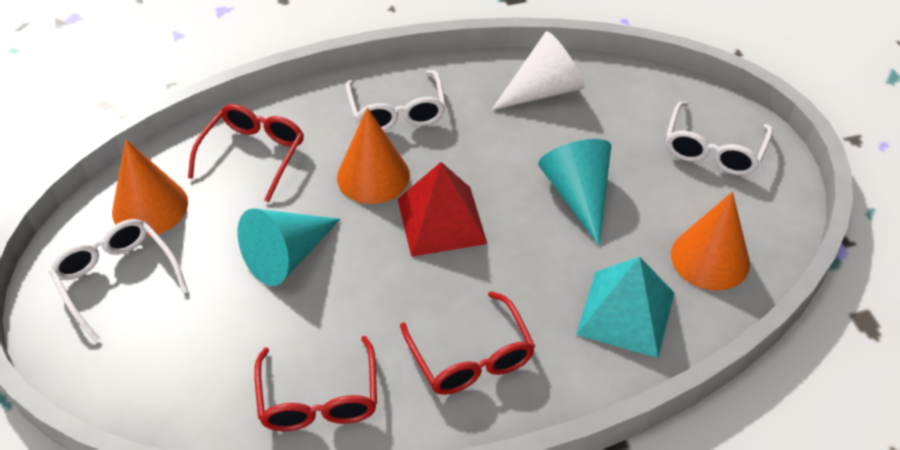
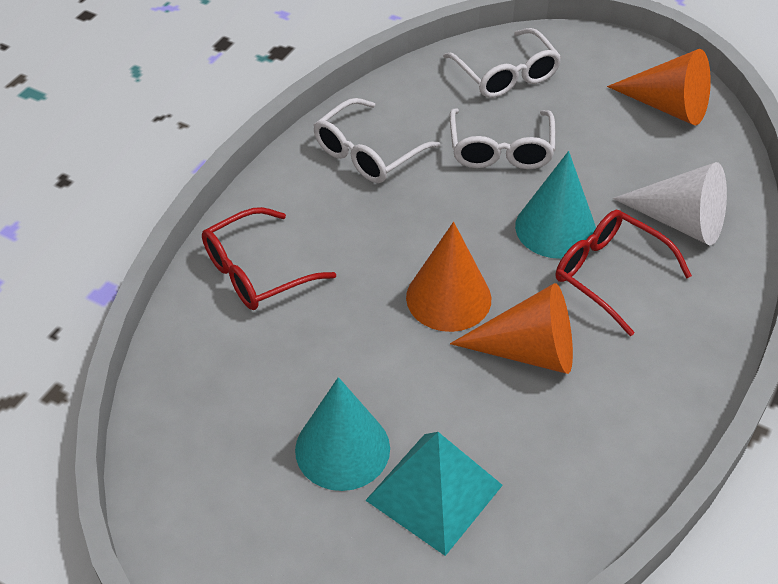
red glasses: 3 -> 2
red pyramid: 1 -> 0

